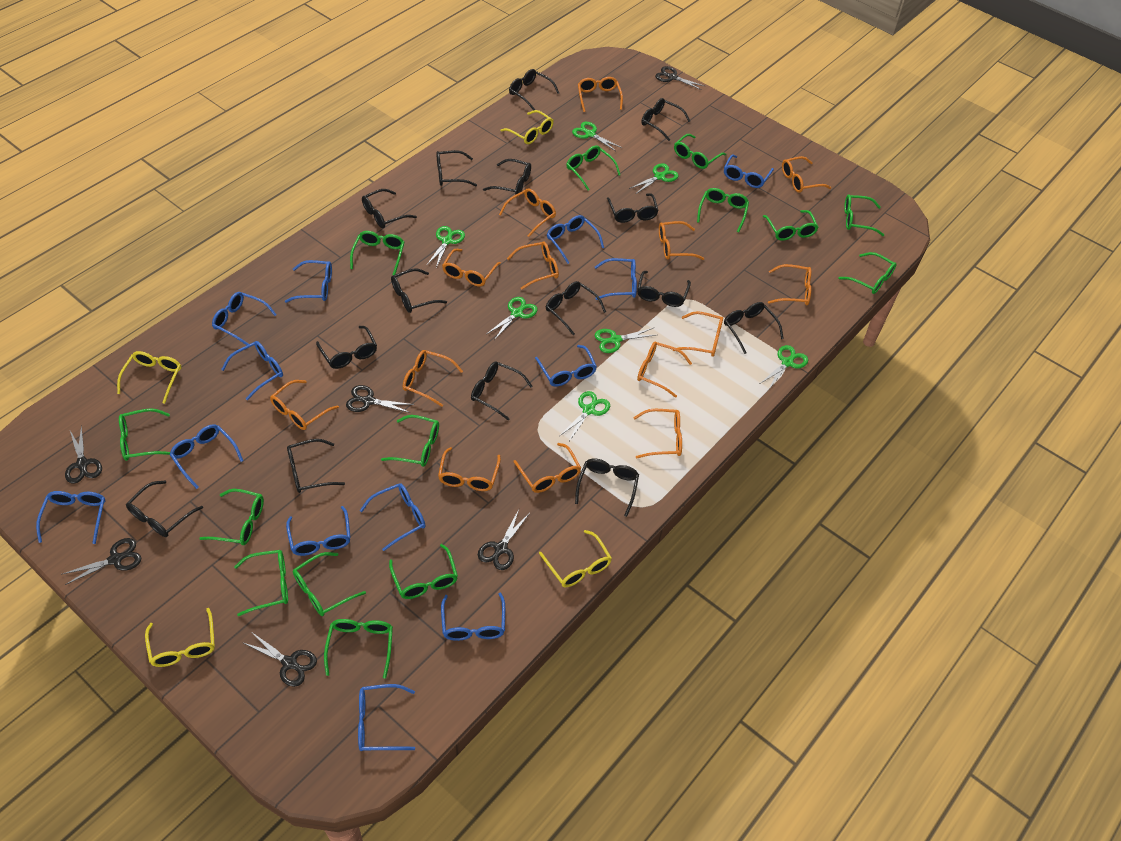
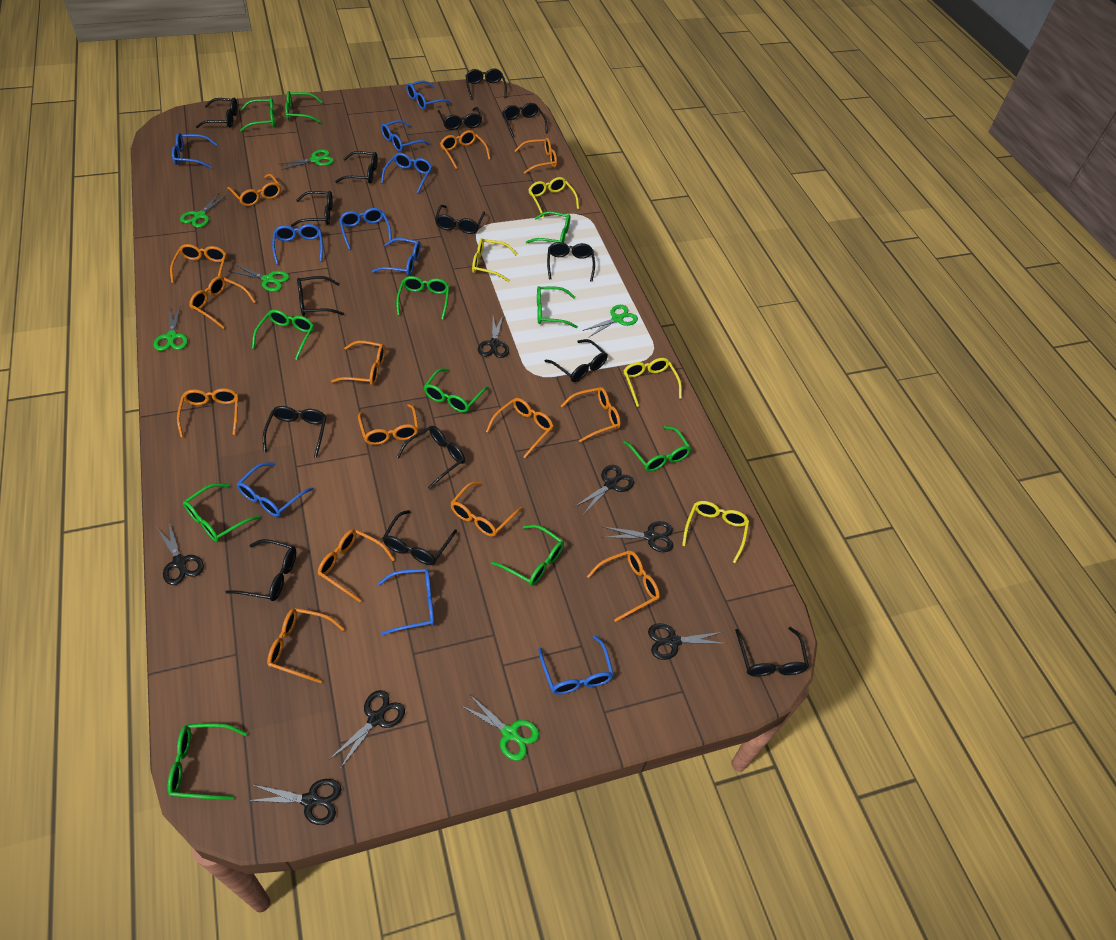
black scissors: 6 -> 7
blue glasses: 13 -> 10
green glasses: 14 -> 11
green scissors: 7 -> 6

